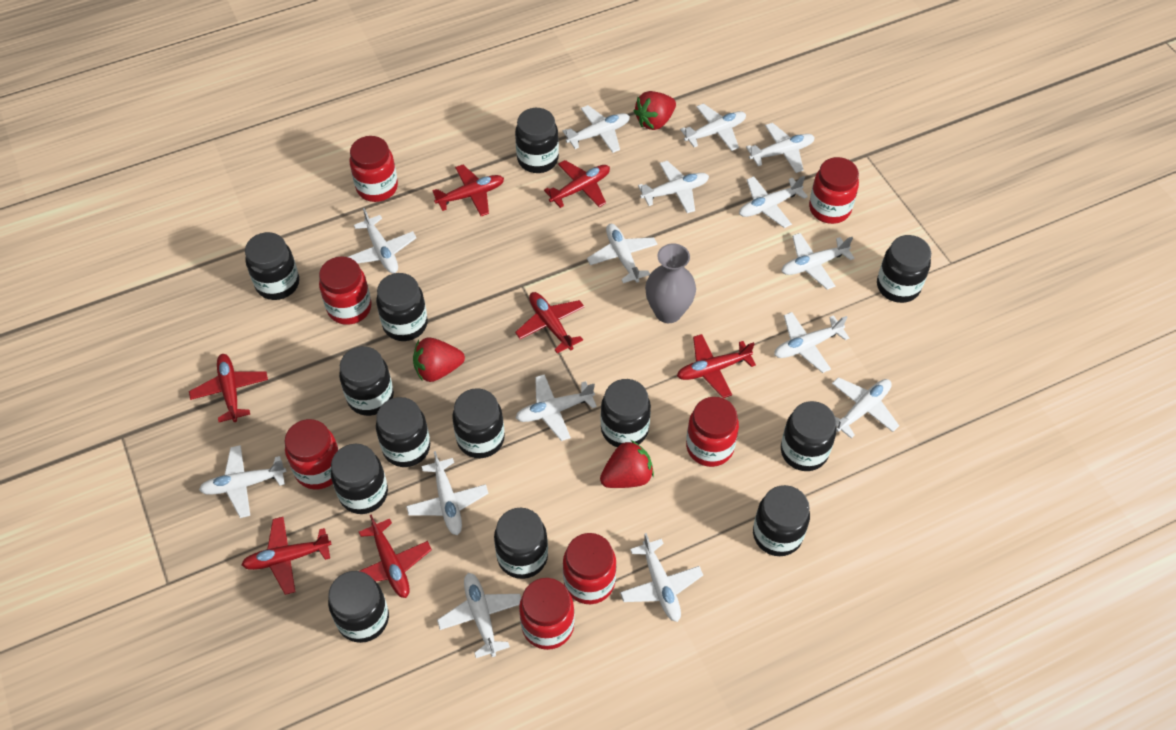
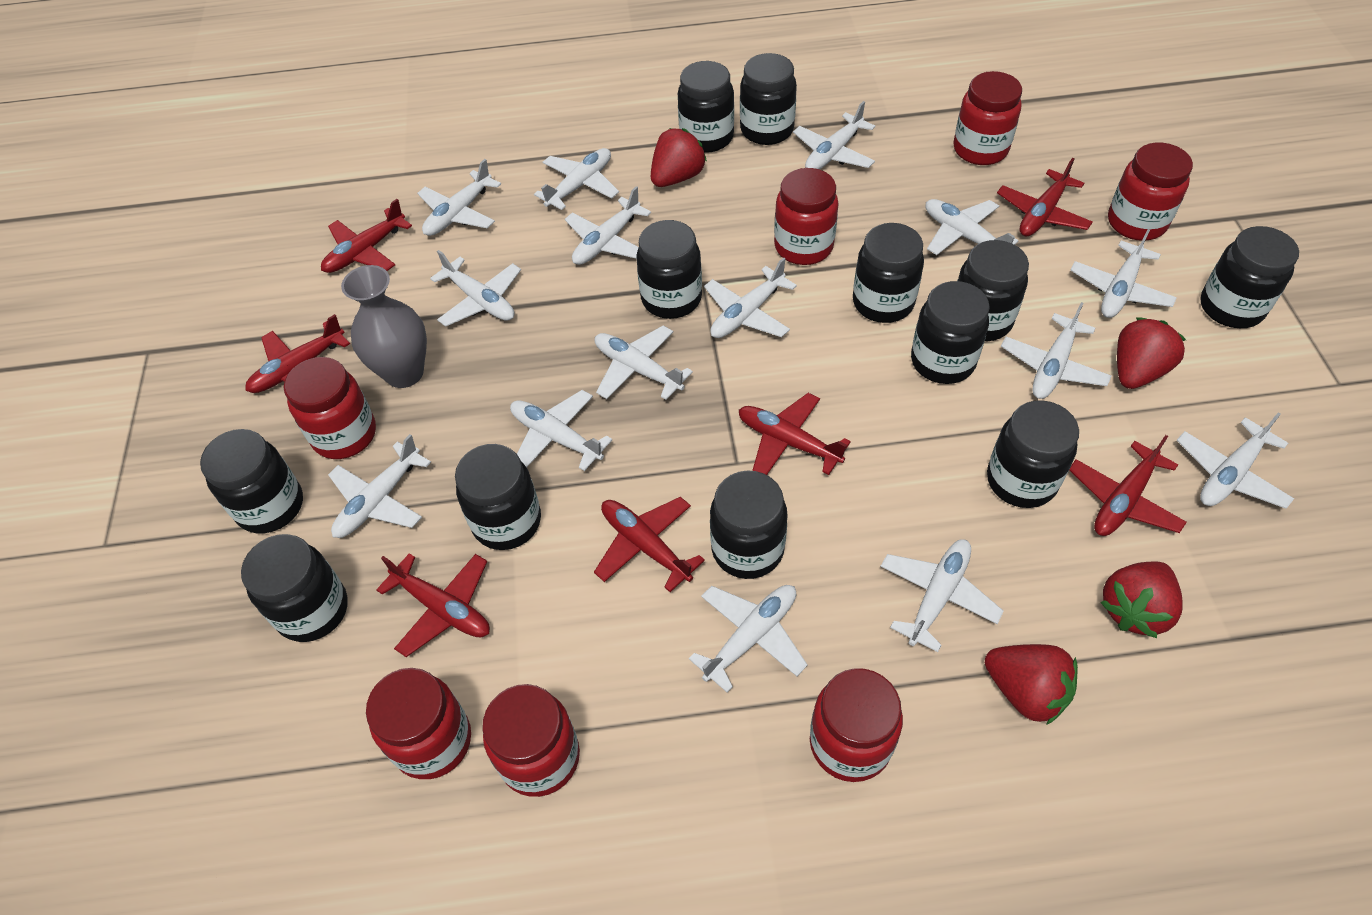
black jar: 13 -> 12
red strawberry: 3 -> 4

